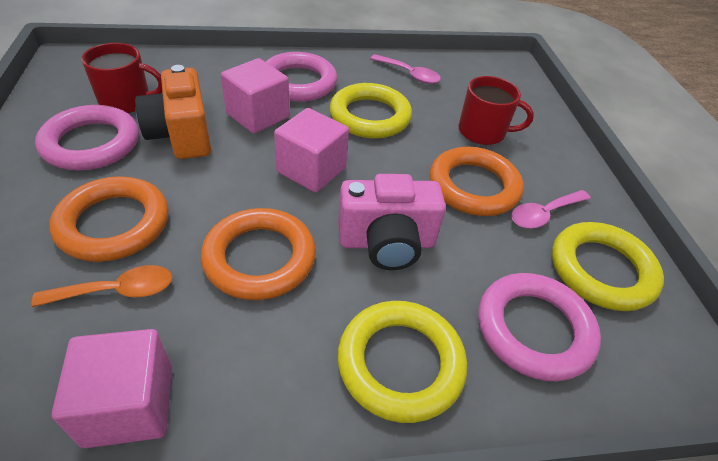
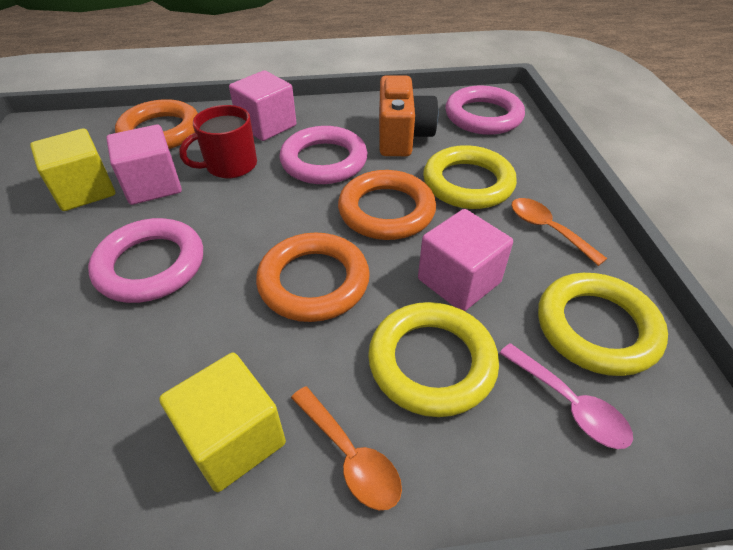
orange spoon: 1 -> 2
pink camera: 1 -> 0
pink spoon: 2 -> 1
red mug: 2 -> 1
yellow cube: 0 -> 2

